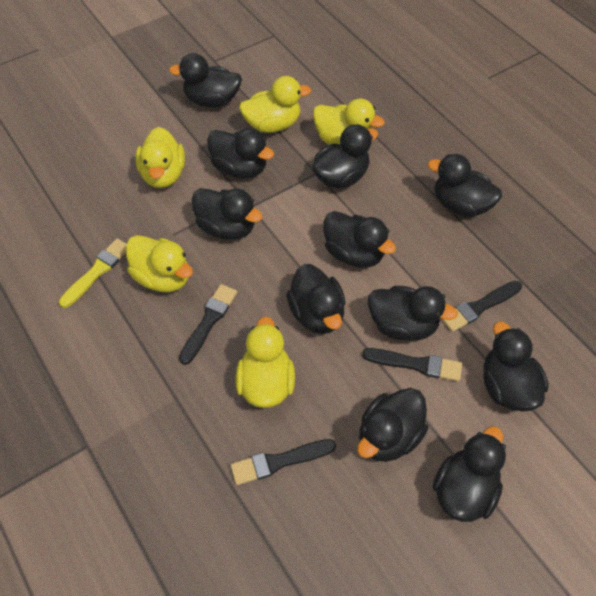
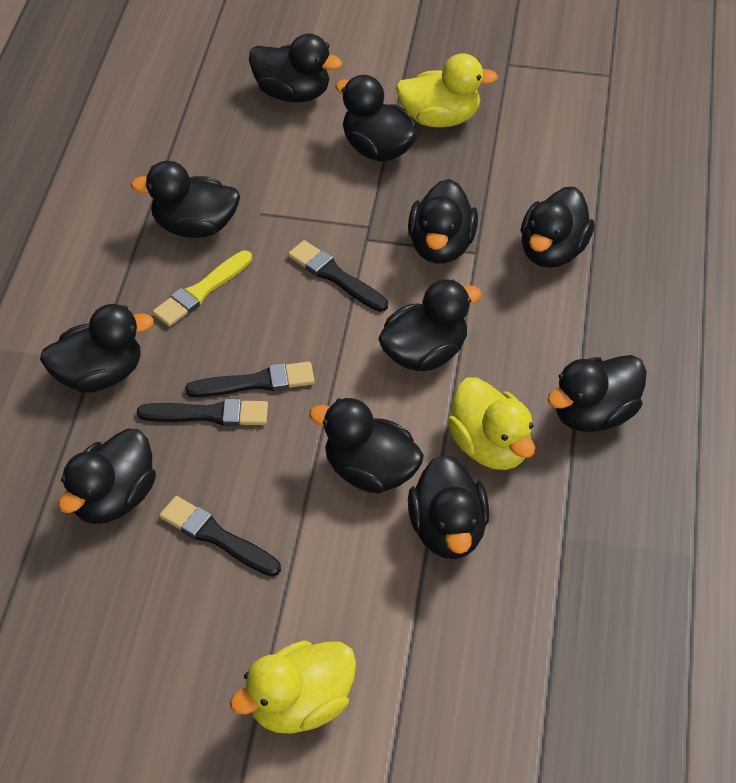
yellow duck: 5 -> 3

